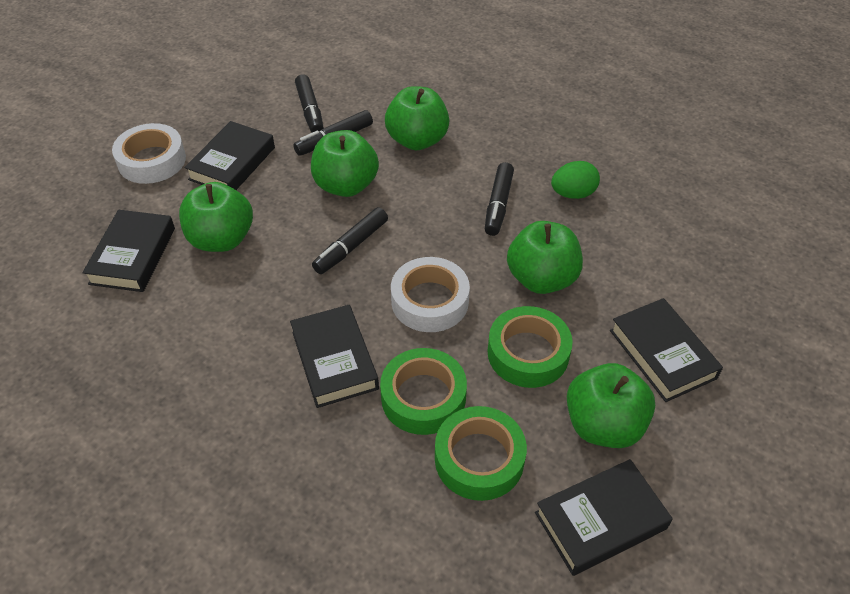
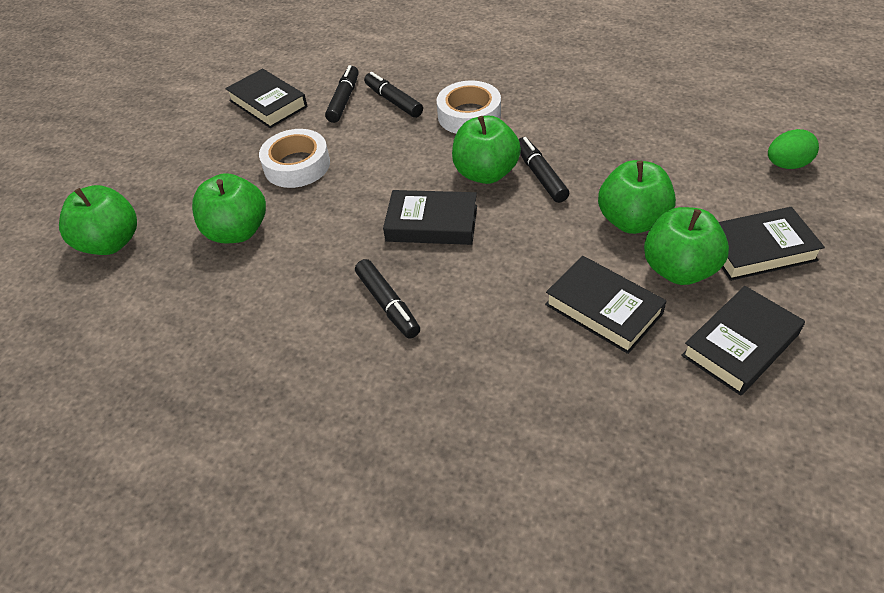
green tape: 3 -> 0

